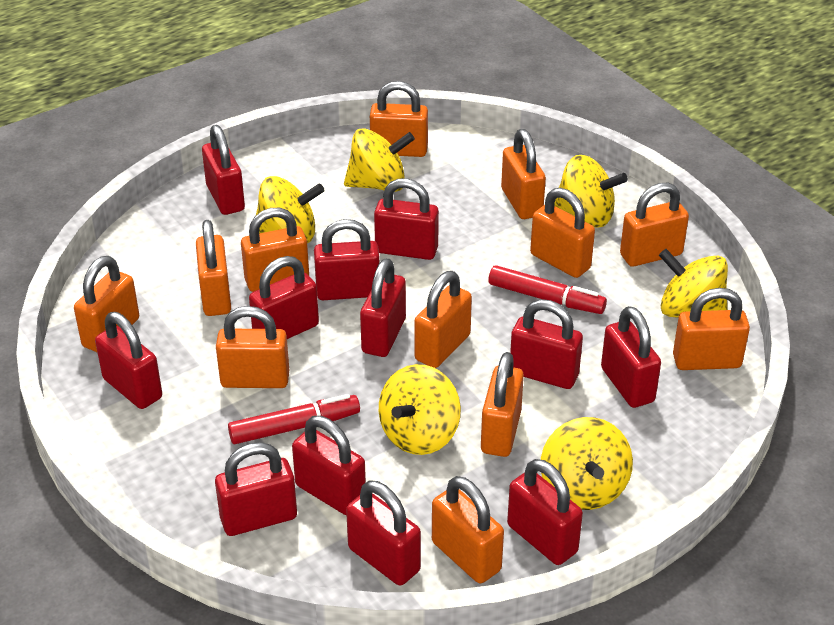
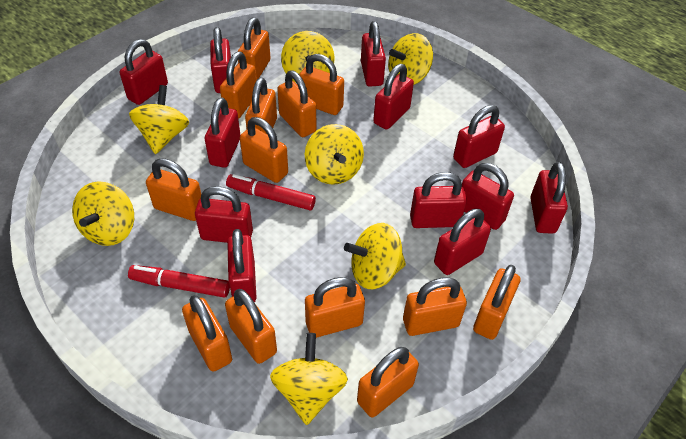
orange padlock: 12 -> 13
yellow spinning top: 6 -> 7

